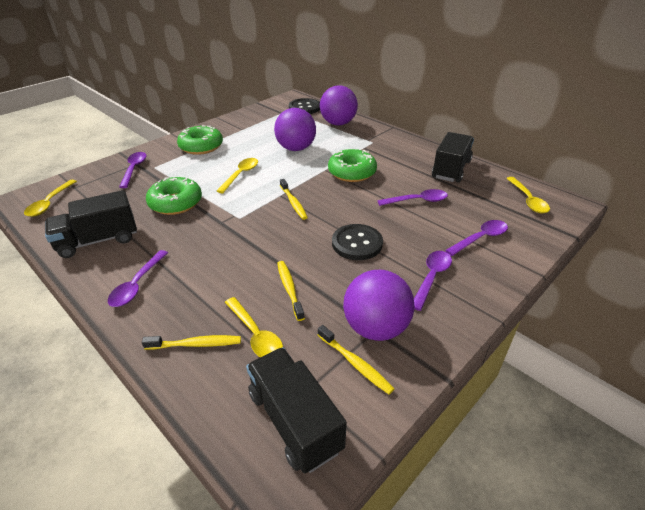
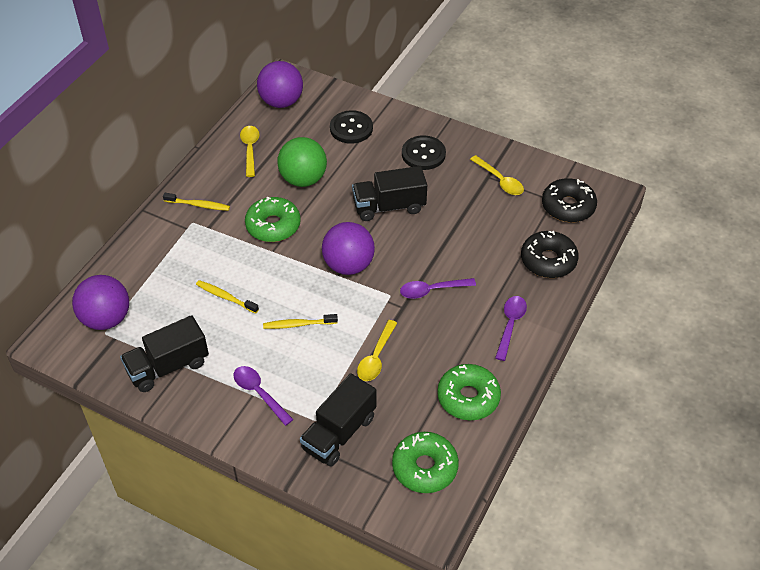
black donut: 0 -> 2
green ball: 0 -> 1
purple spoon: 5 -> 3
yellow spoon: 4 -> 3
yellow toothbrush: 4 -> 3

